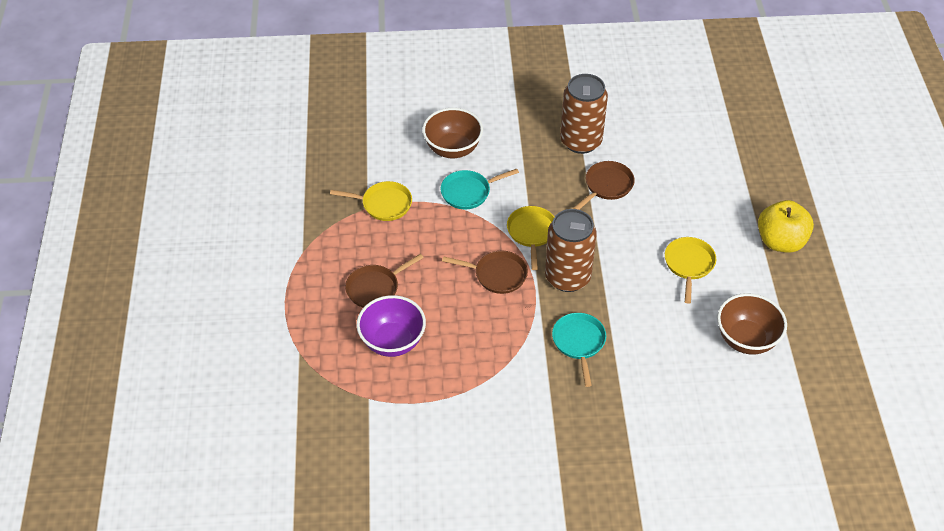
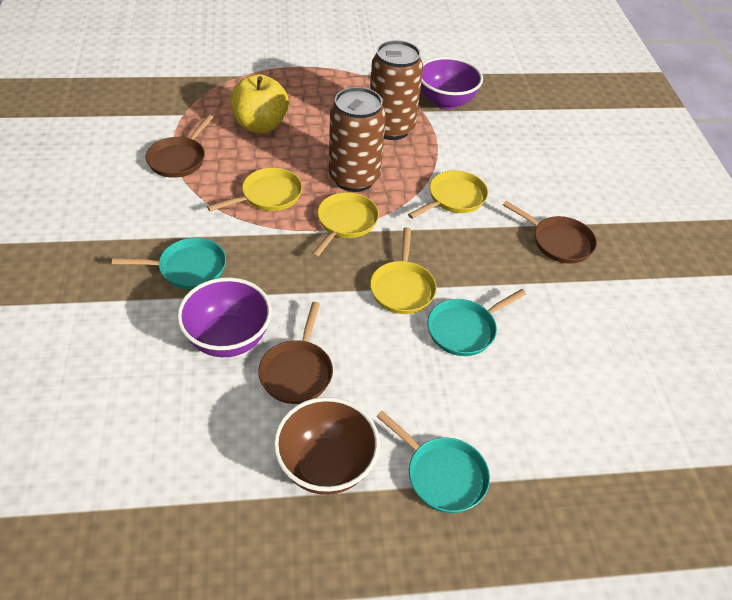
brown bowl: 2 -> 1
purple bowl: 1 -> 2
turquoise pan: 2 -> 3
yellow pan: 3 -> 4

